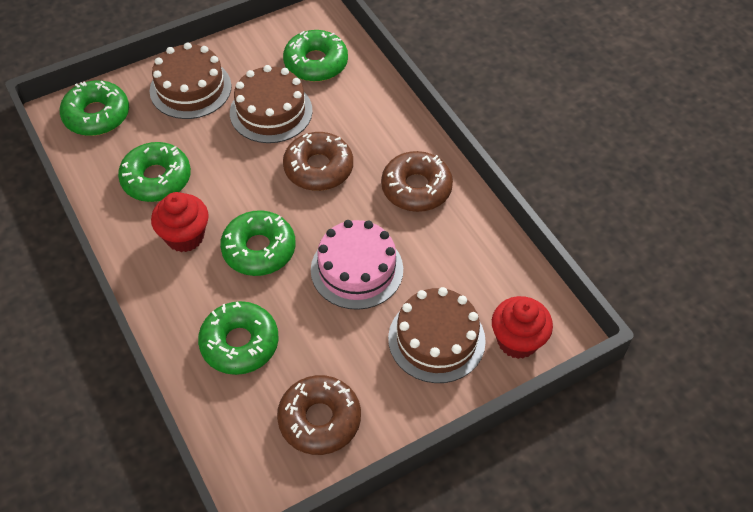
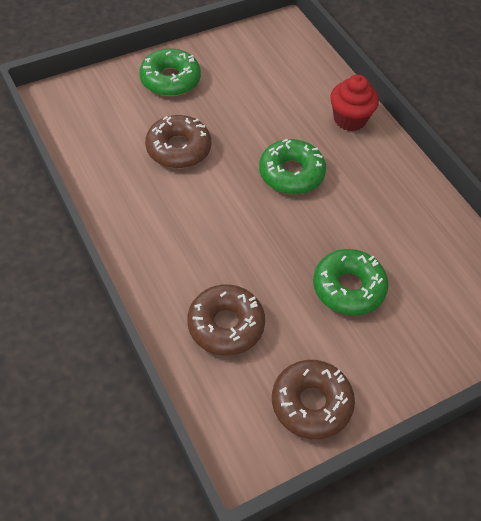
brown cake: 3 -> 0
green donut: 5 -> 3
pink cake: 1 -> 0
red cupcake: 2 -> 1

